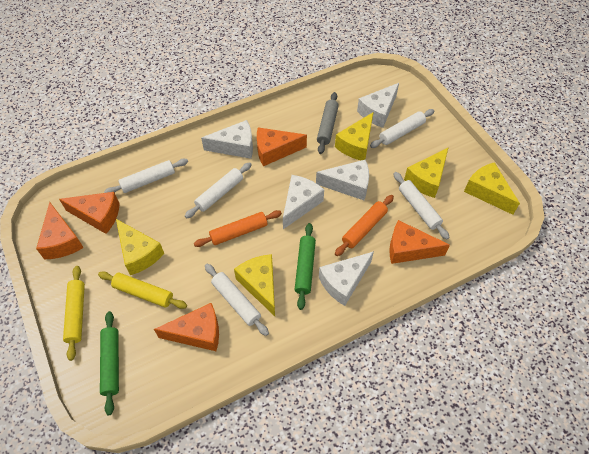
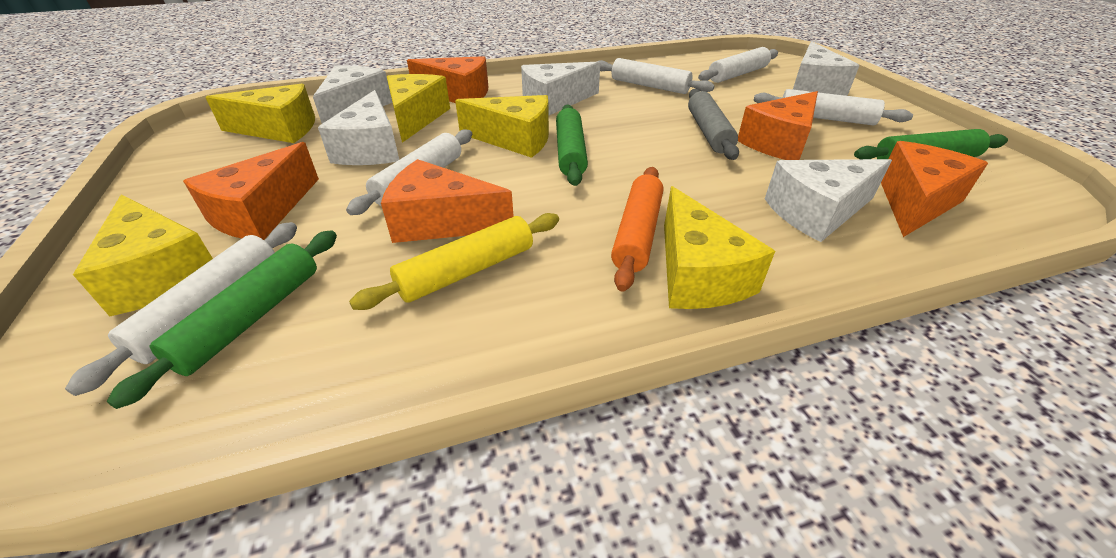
green rolling pin: 2 -> 3
orange rolling pin: 2 -> 1
yellow rolling pin: 2 -> 1

